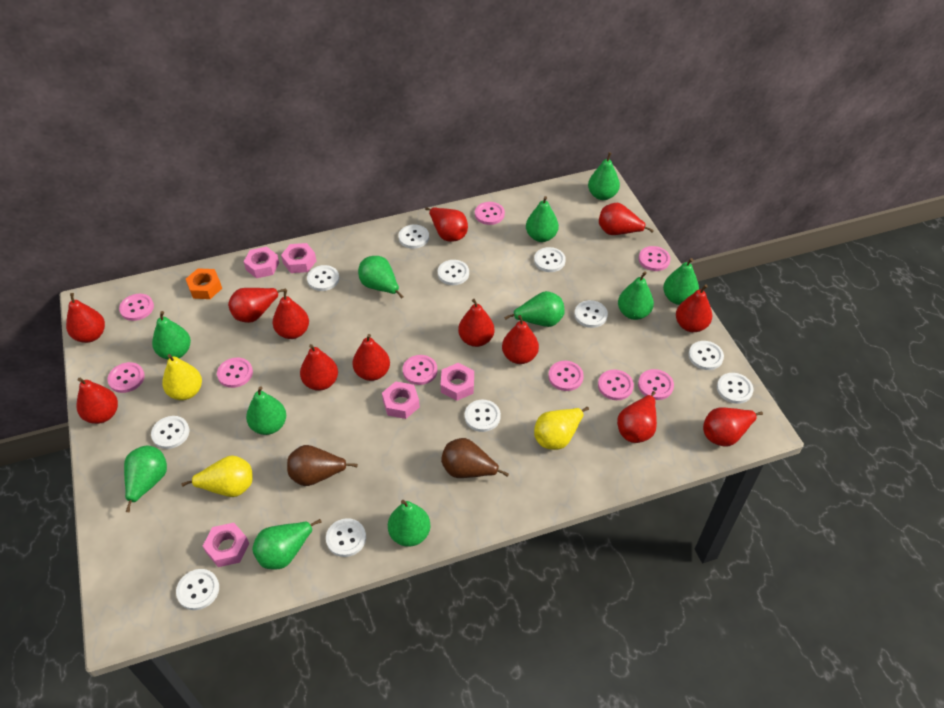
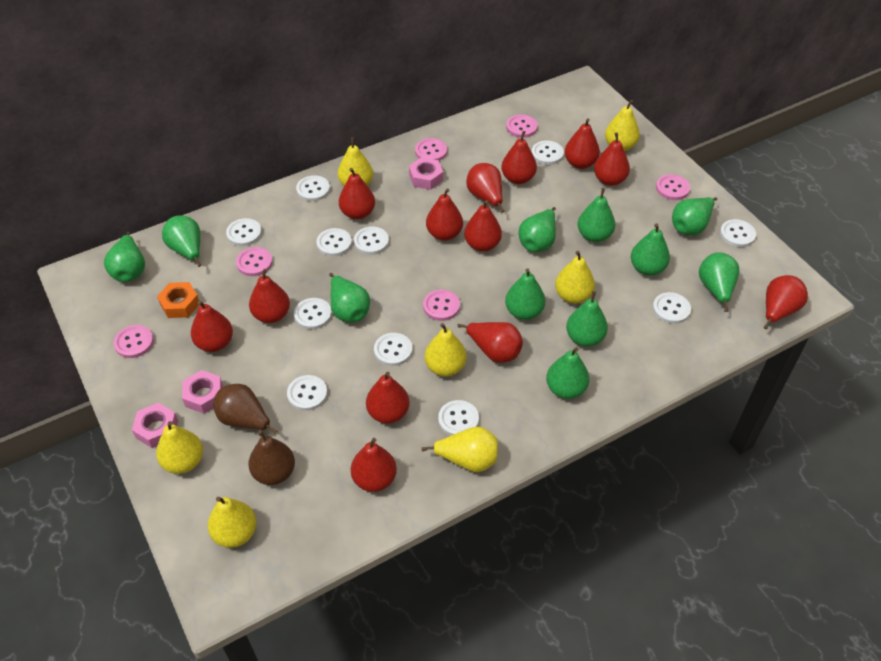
pink button: 9 -> 6
pink nut: 5 -> 3
yellow pear: 3 -> 7

